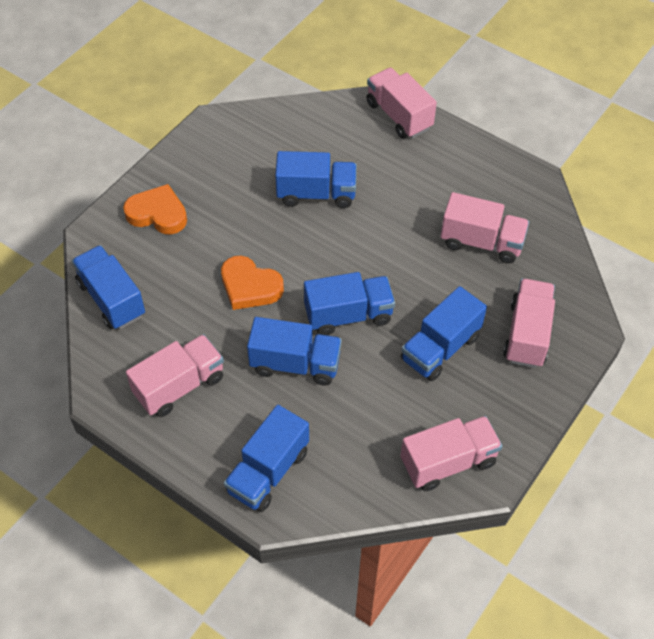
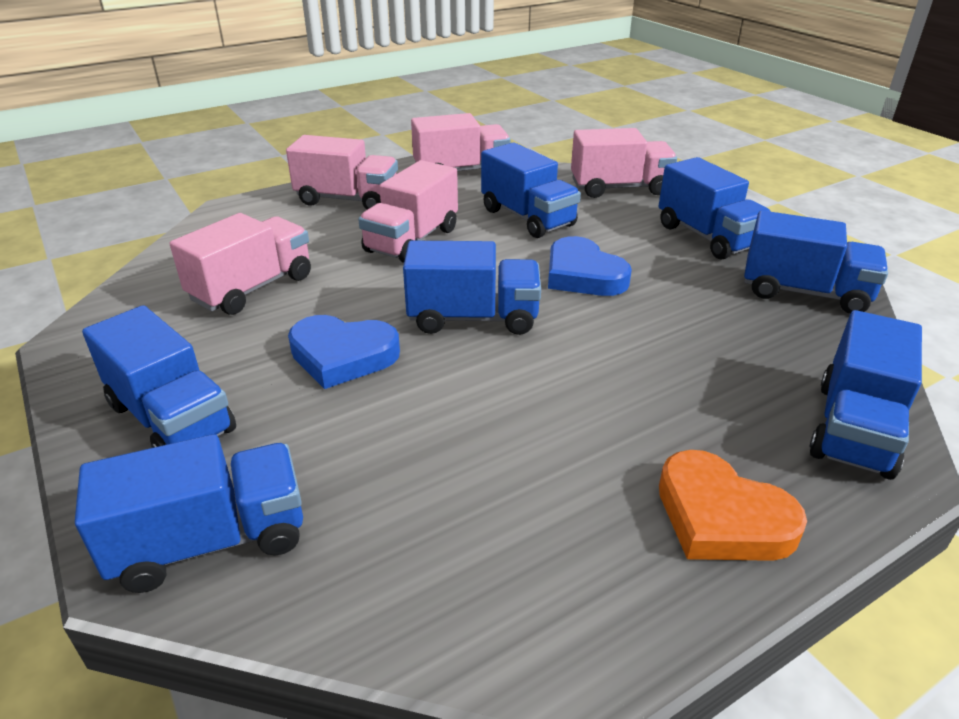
blue heart: 0 -> 2
blue truck: 6 -> 7
orange heart: 2 -> 1

